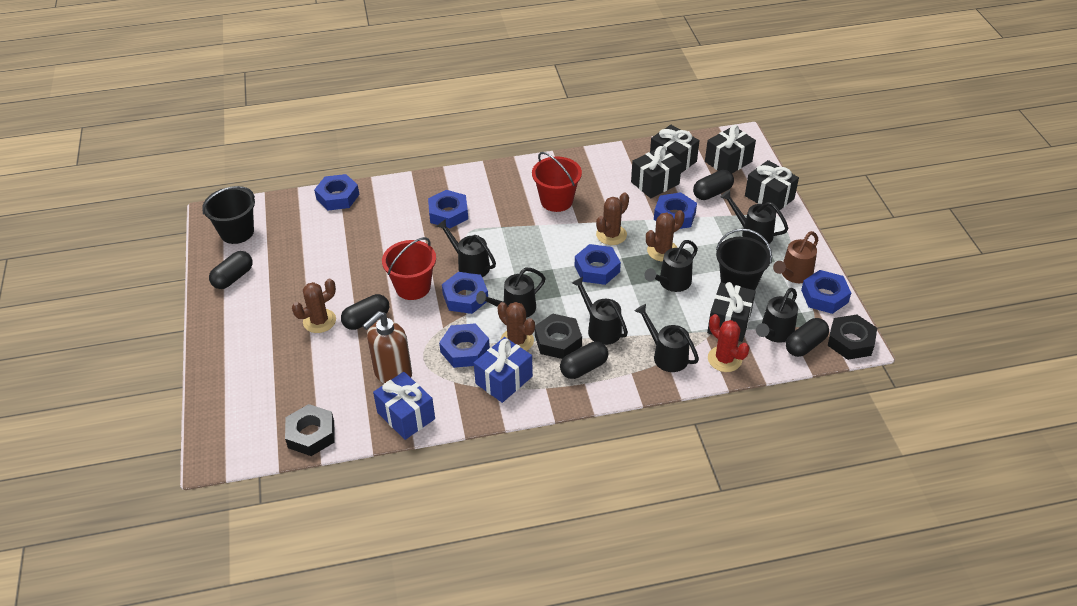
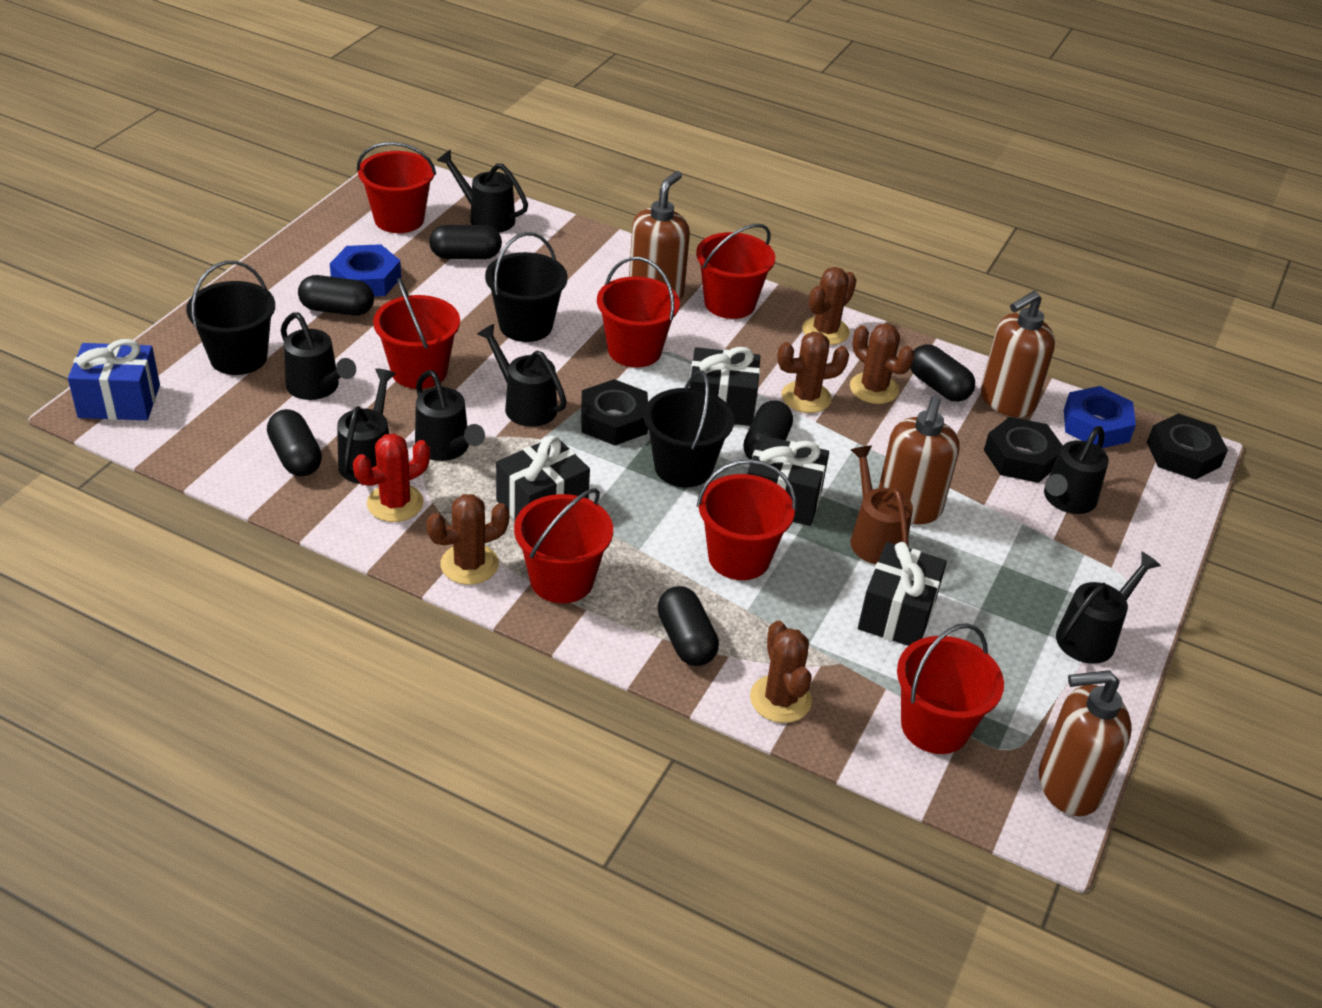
black bucket: 2 -> 3
black capsule: 5 -> 6
black gift: 5 -> 4
blue gift: 2 -> 1
blue nut: 7 -> 2
brown cactus: 4 -> 5
brown soap dispenser: 1 -> 4
red bucket: 2 -> 7

